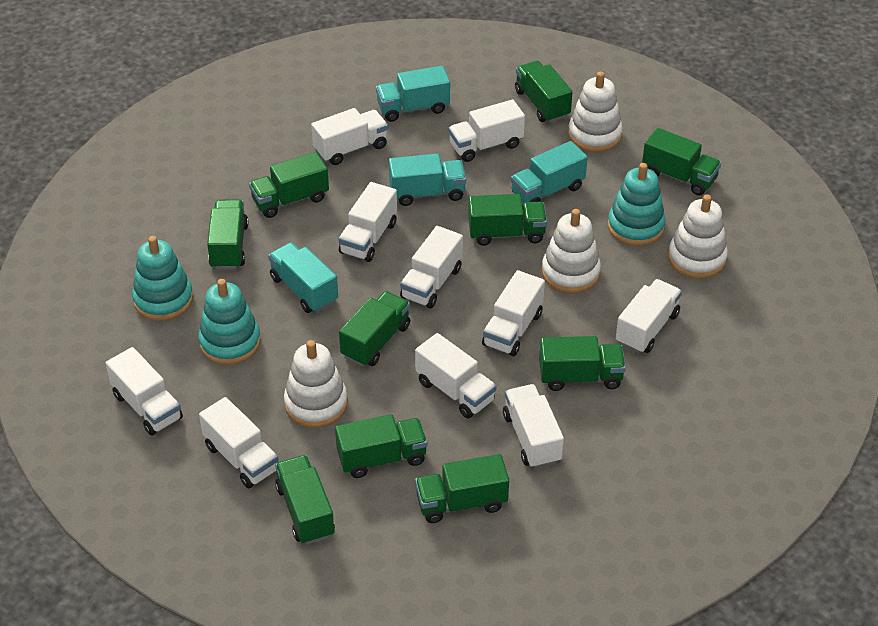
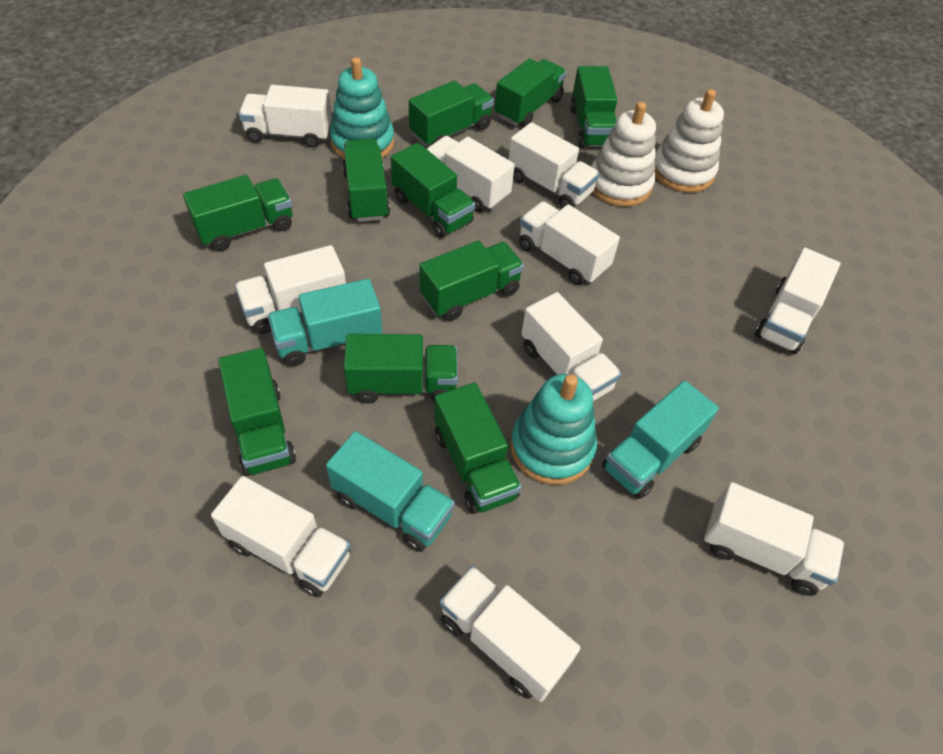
turquoise stacking toy: 3 -> 2
turquoise truck: 4 -> 3
white stacking toy: 4 -> 2

